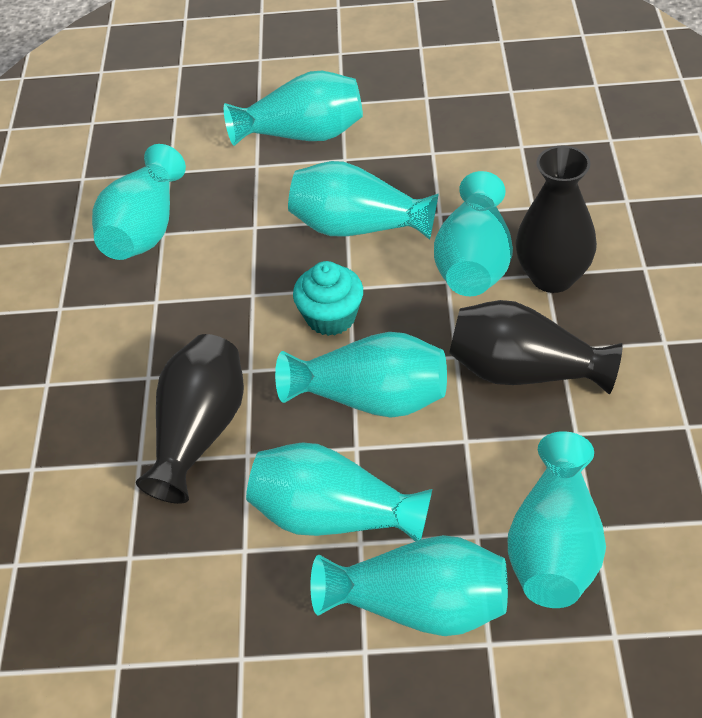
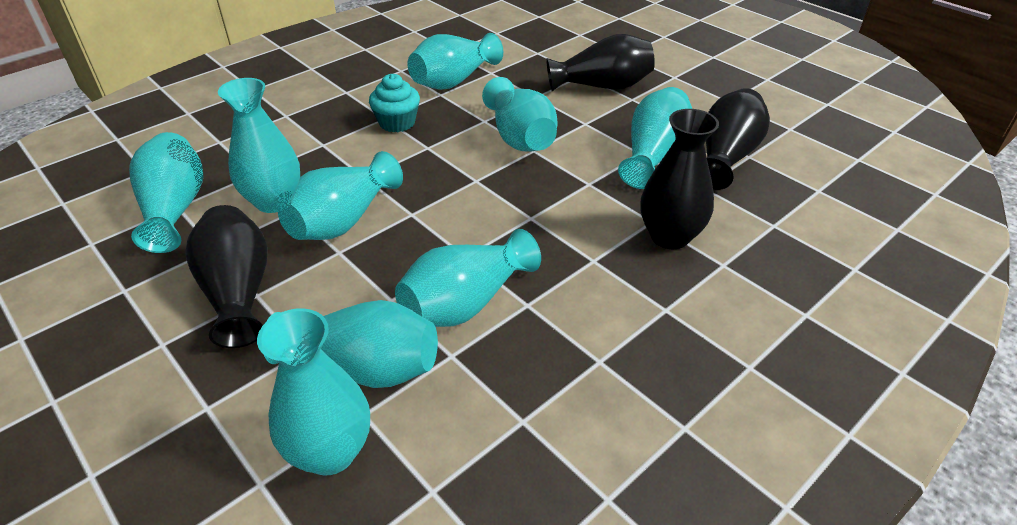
black vase: 3 -> 4
turquoise vase: 8 -> 9

